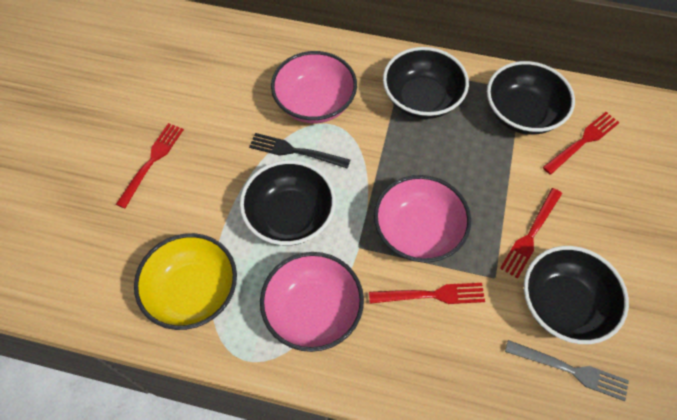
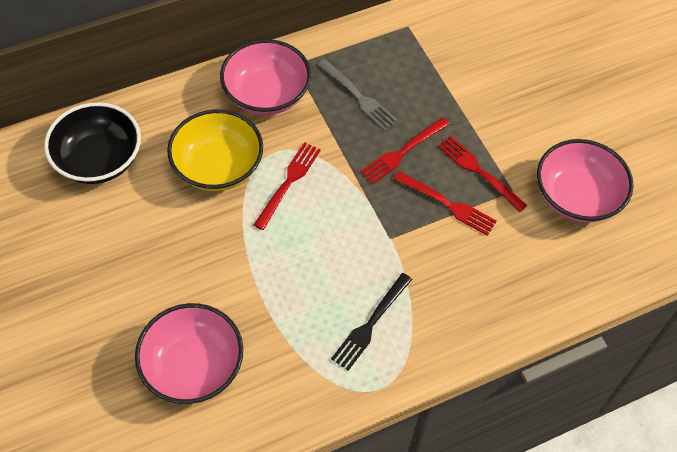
black bowl: 4 -> 1

